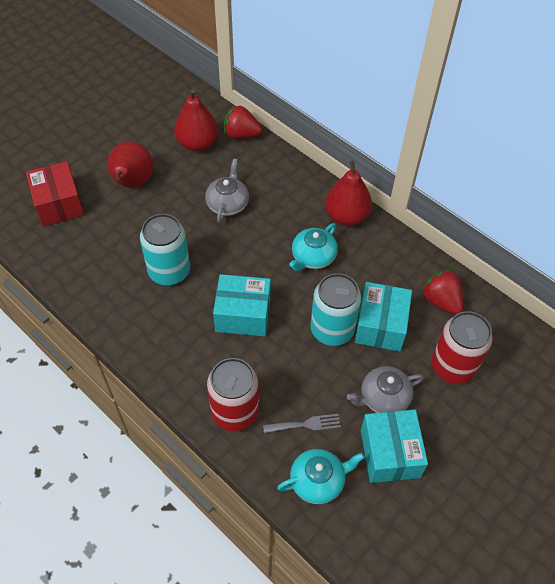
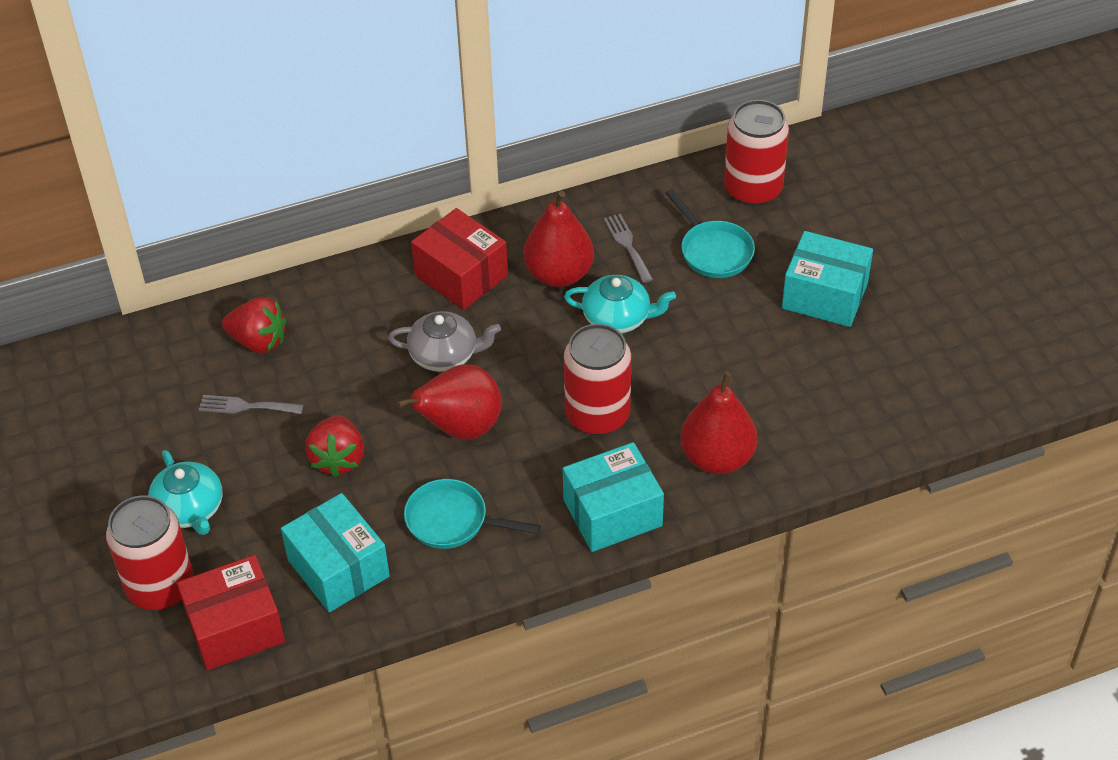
grey fork: 1 -> 2
grey teapot: 2 -> 1
red box: 1 -> 2
red can: 2 -> 3
turquoise can: 2 -> 0
turquoise pan: 0 -> 2

